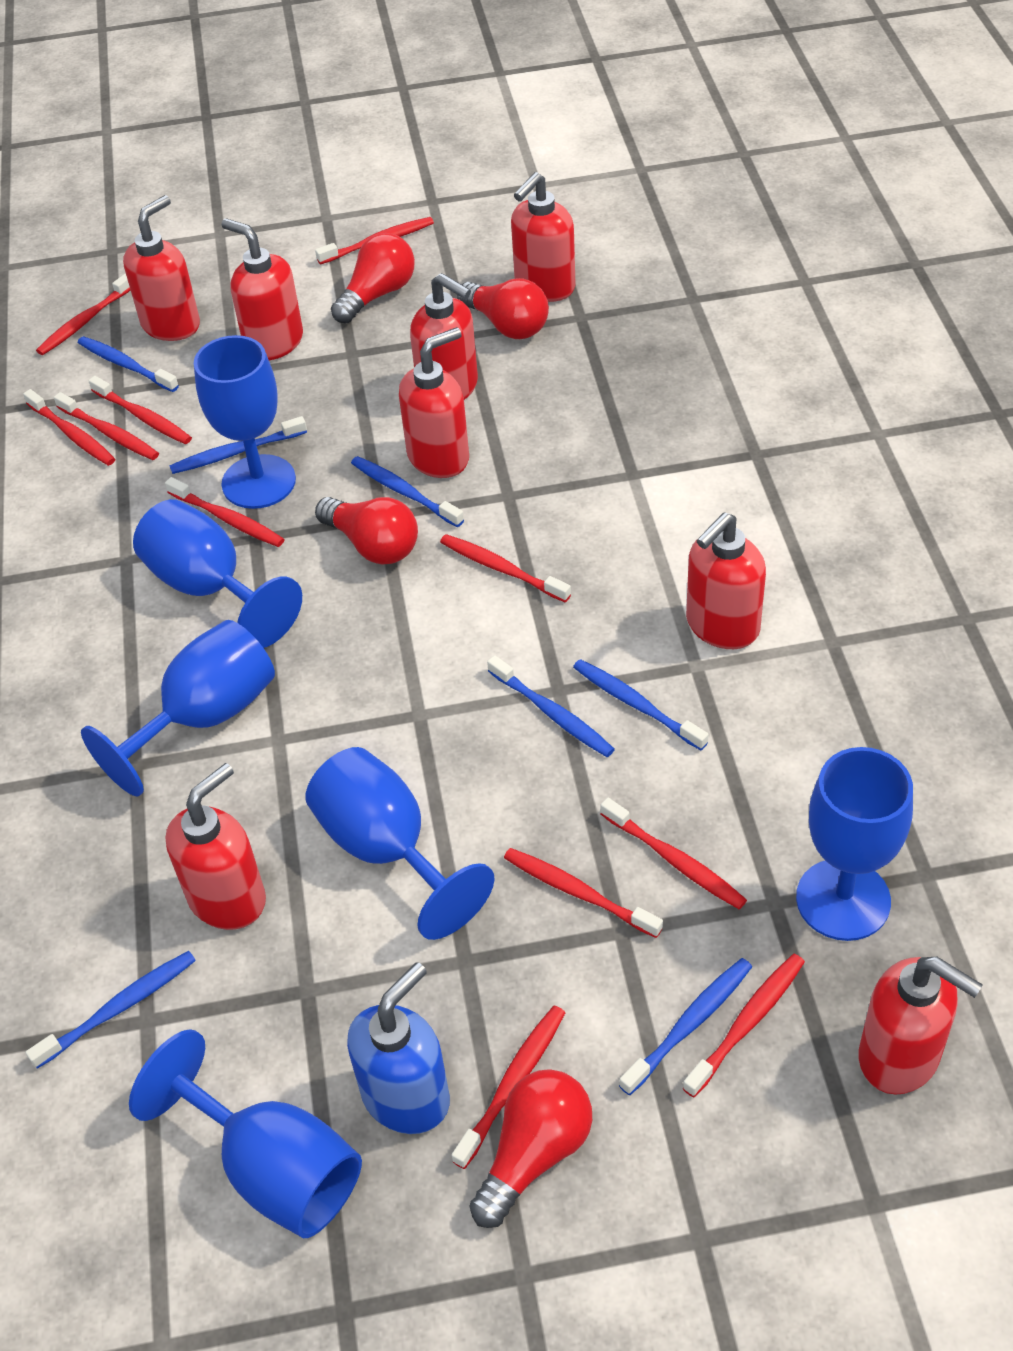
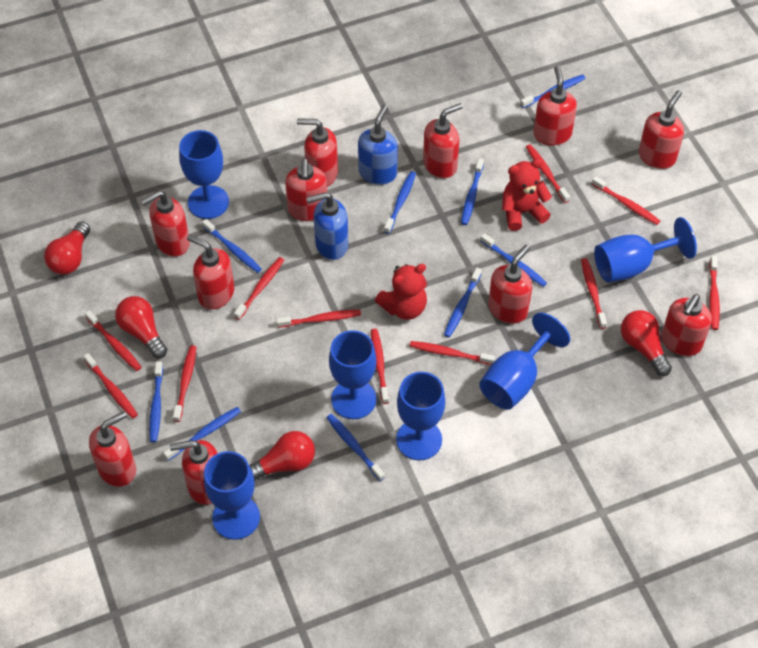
blue soap dispenser: 1 -> 2
blue toothbrush: 7 -> 9
red soap dispenser: 8 -> 11
red teddy bear: 0 -> 2

